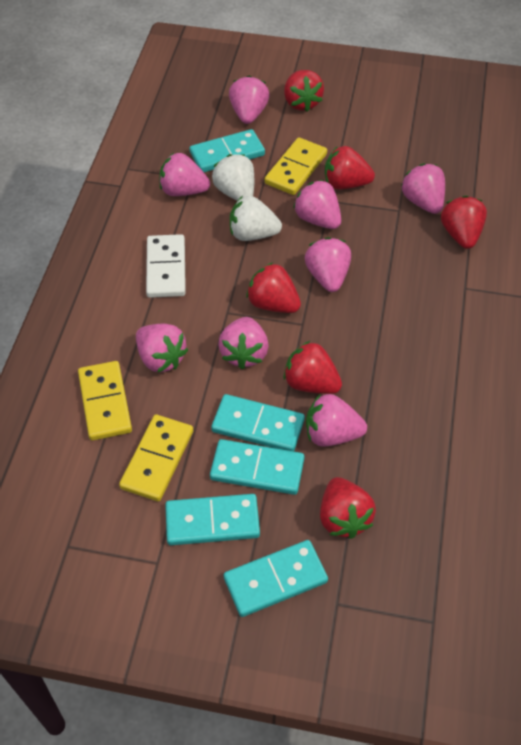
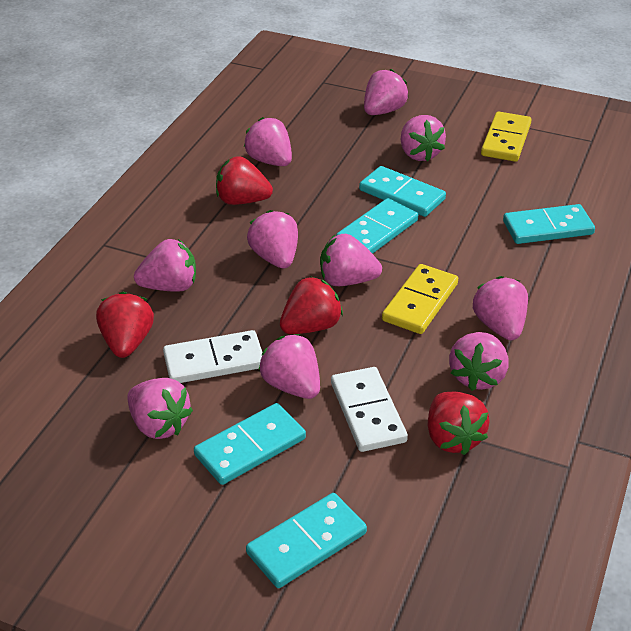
pink strawberry: 8 -> 10
red strawberry: 6 -> 4
white domino: 1 -> 2
white strawberry: 2 -> 0
yellow domino: 3 -> 2

